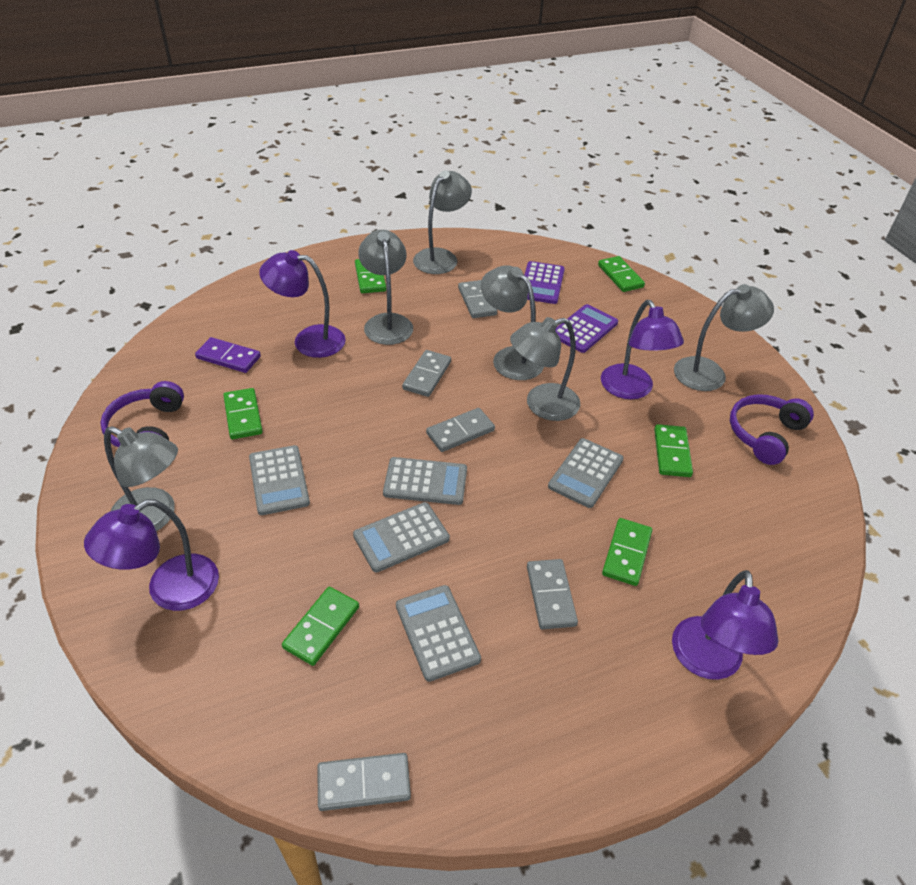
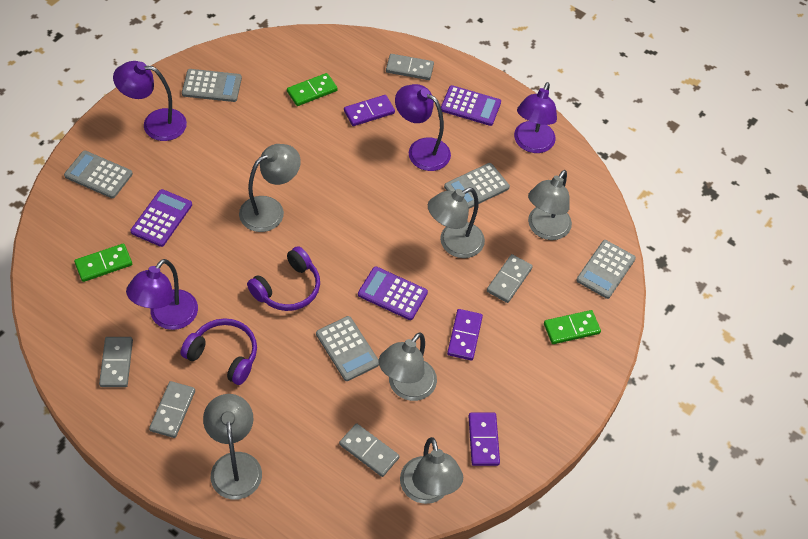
green domino: 6 -> 3
purple calculator: 2 -> 3
purple domino: 1 -> 3

